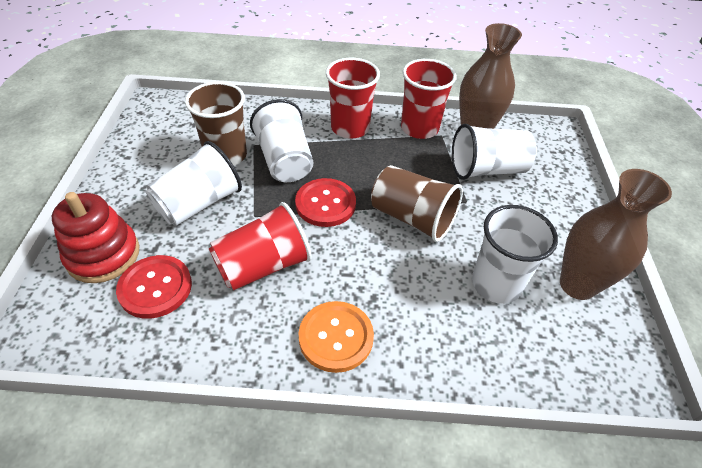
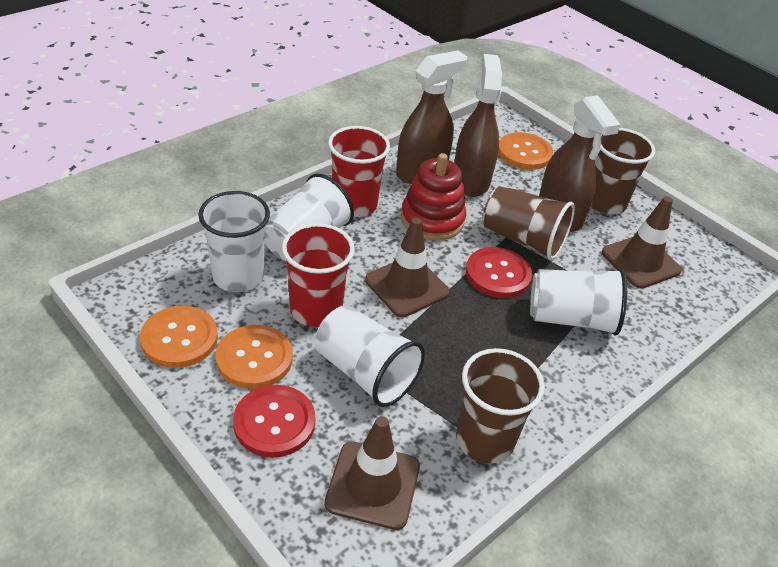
brown cup: 2 -> 3
brown spray bottle: 0 -> 3
brown traffic cone: 0 -> 3
brown vase: 2 -> 0
orange button: 1 -> 3
red cup: 3 -> 2

